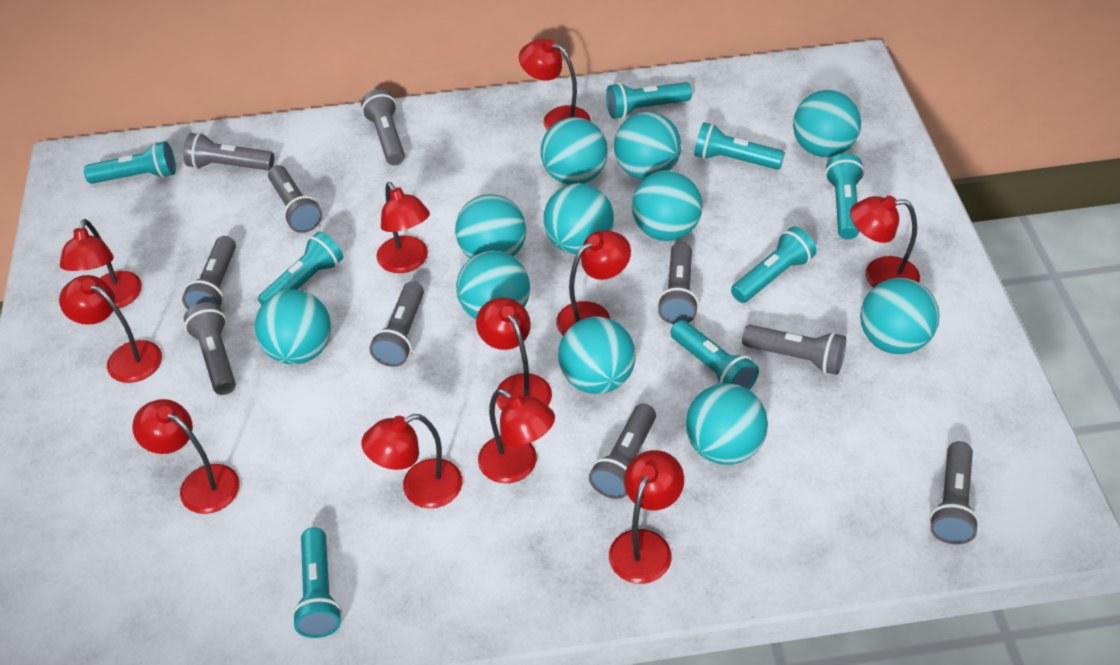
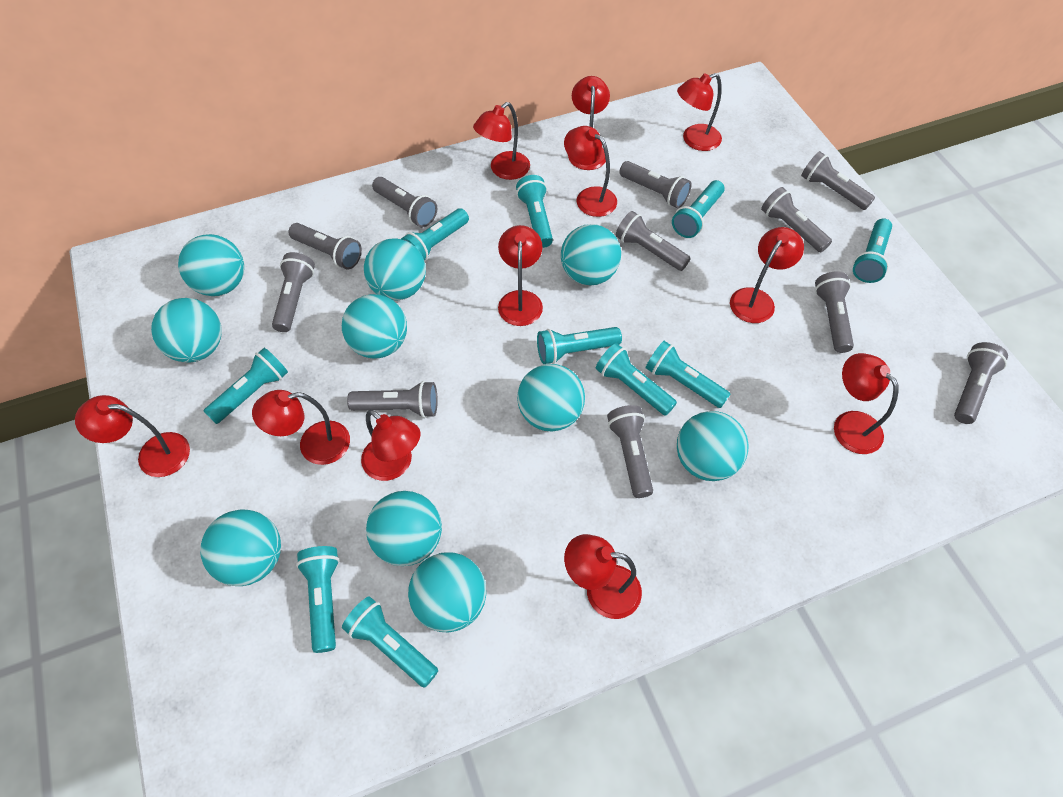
grey flashlight: 10 -> 11
turquoise ball: 11 -> 10
turquoise flashlight: 8 -> 10

